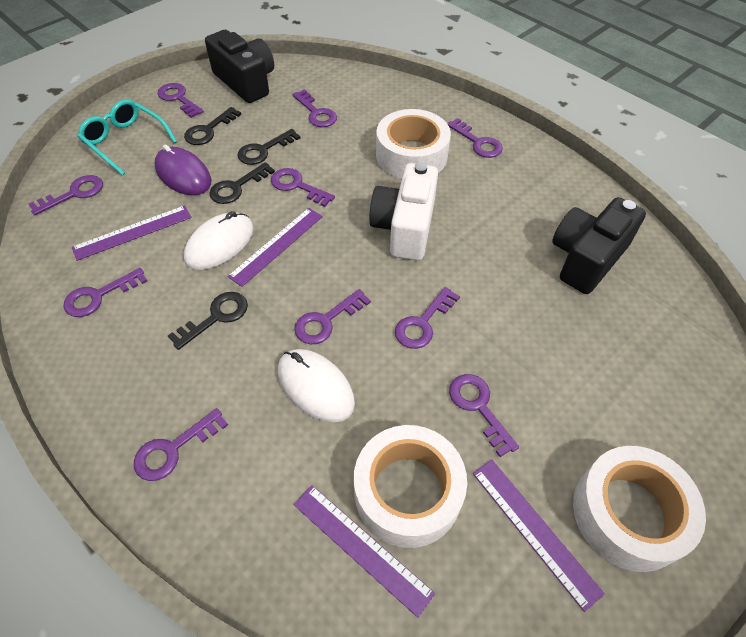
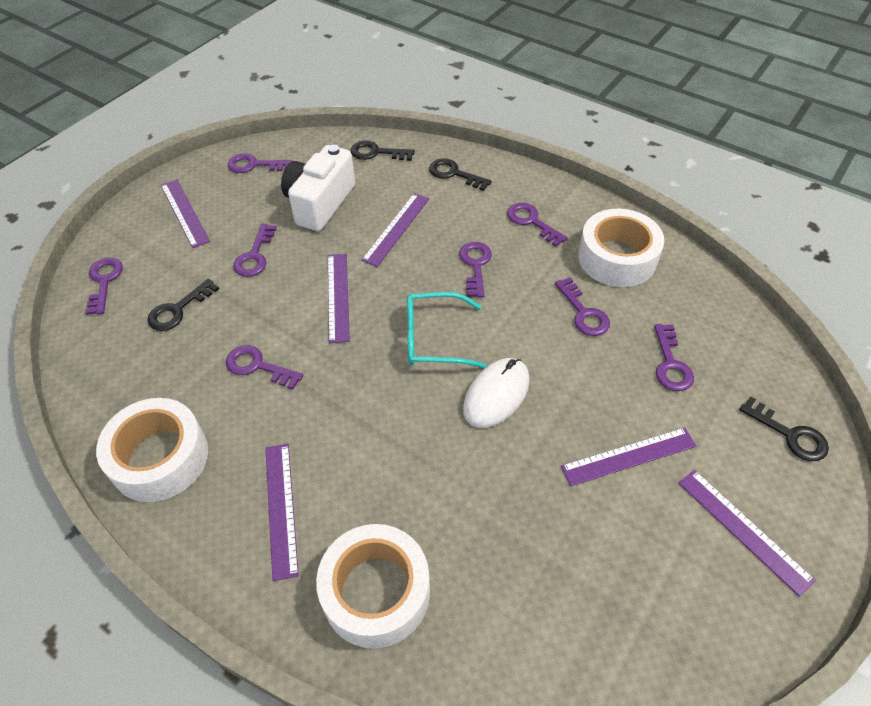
black camera: 2 -> 0
purple key: 10 -> 8
purple mouse: 1 -> 0
purple ruler: 4 -> 6
white mouse: 2 -> 1

